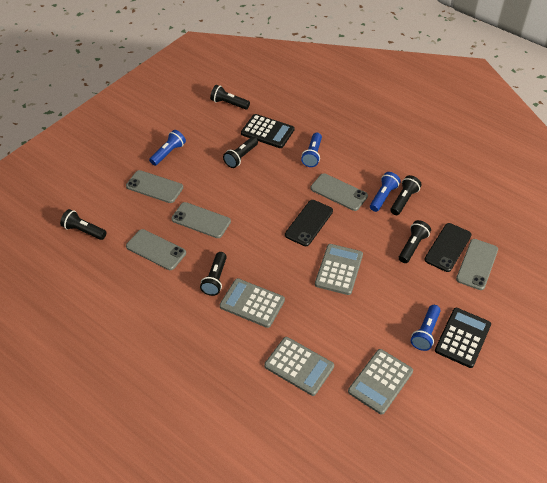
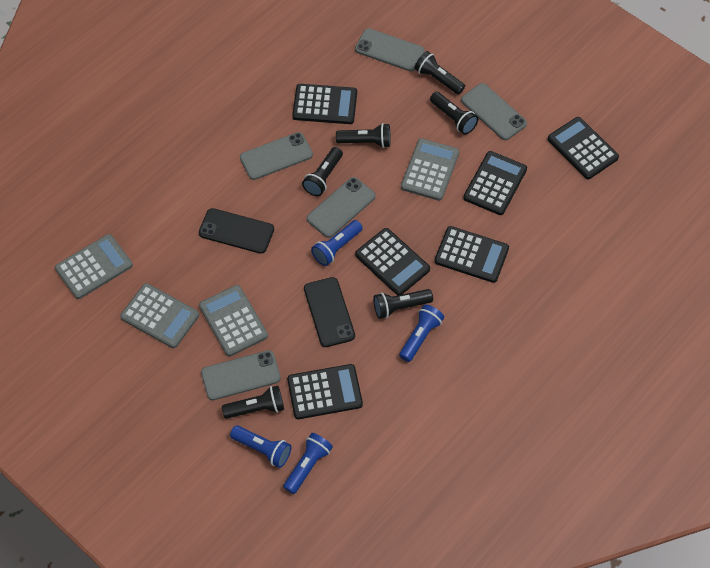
black calculator: 2 -> 6

